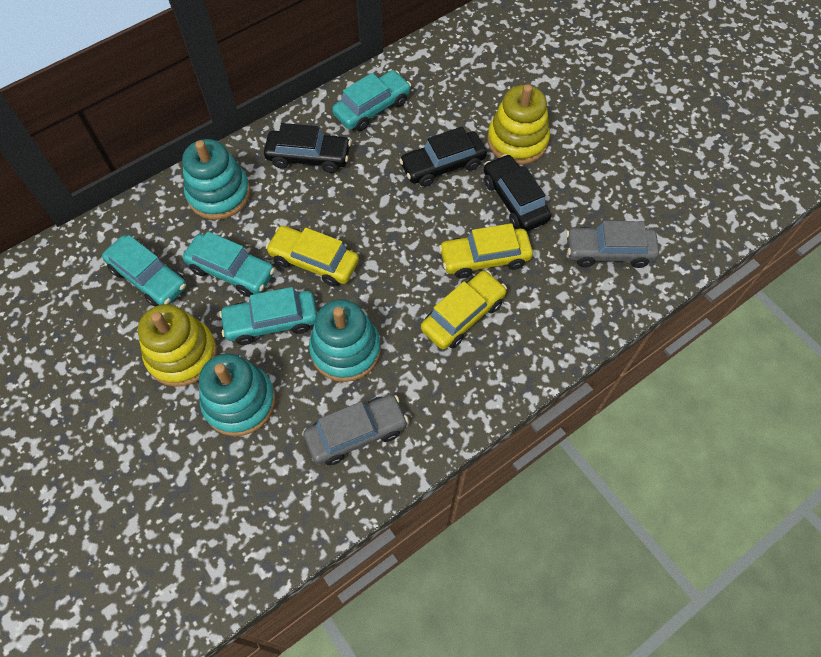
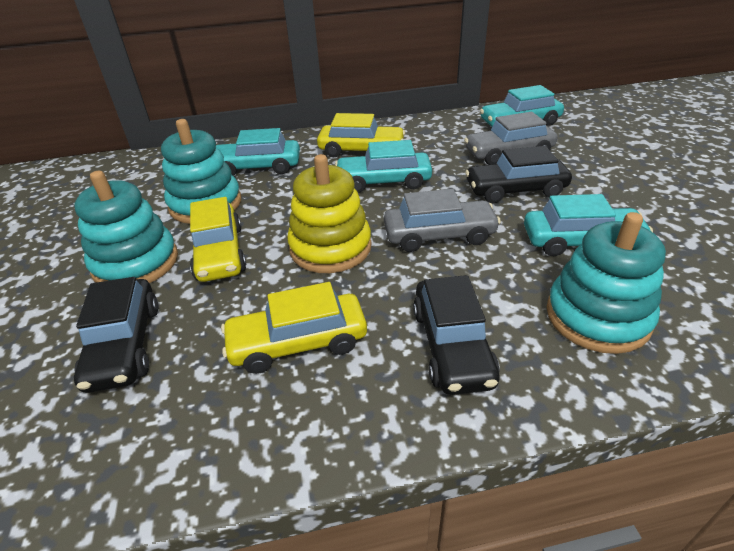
yellow stacking toy: 2 -> 1

